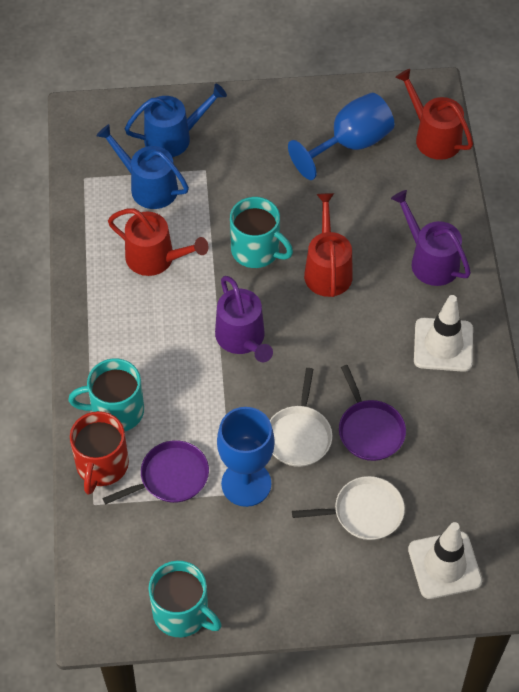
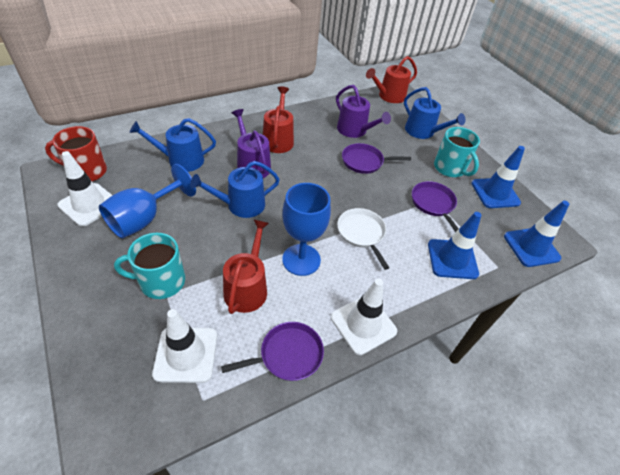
blue traffic cone: 0 -> 3
blue watering can: 2 -> 3
purple pan: 2 -> 3
turquoise mug: 3 -> 2
white pan: 2 -> 1
white traffic cone: 2 -> 3

